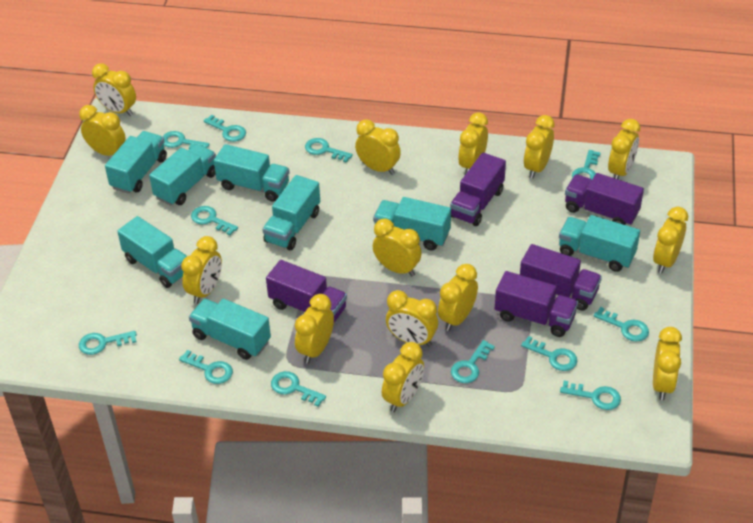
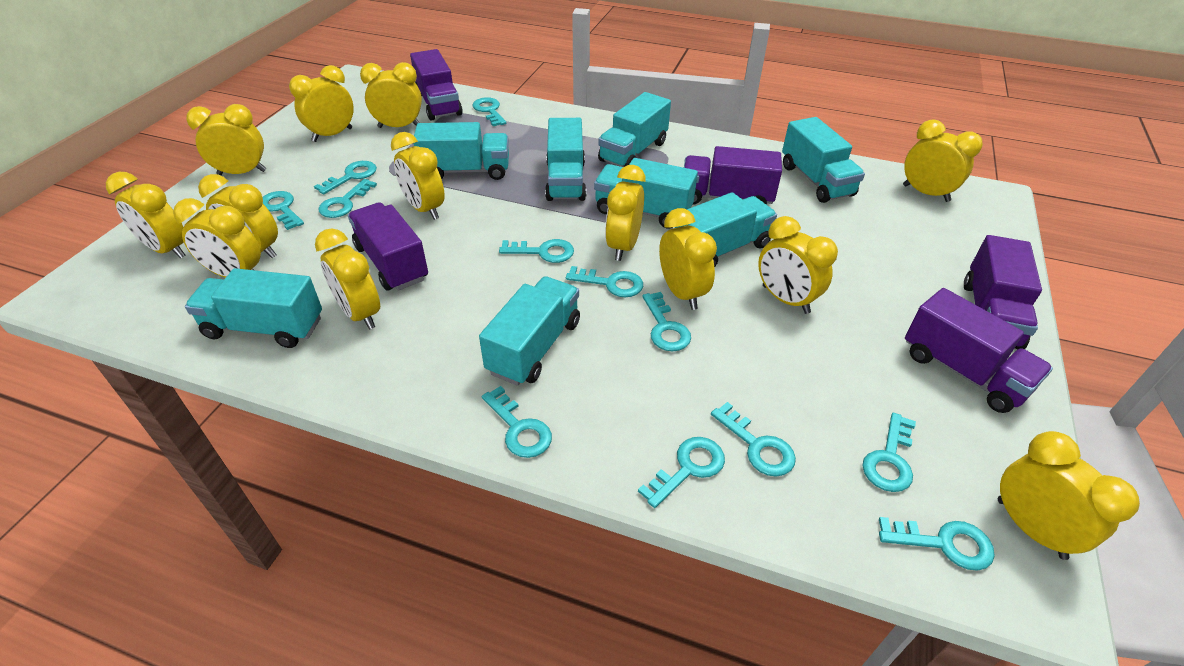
yellow clock: 14 -> 13

